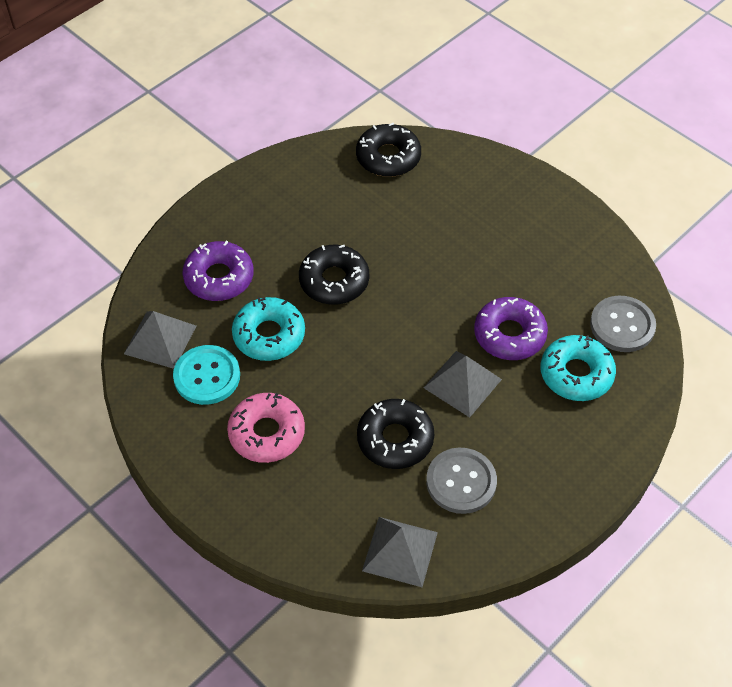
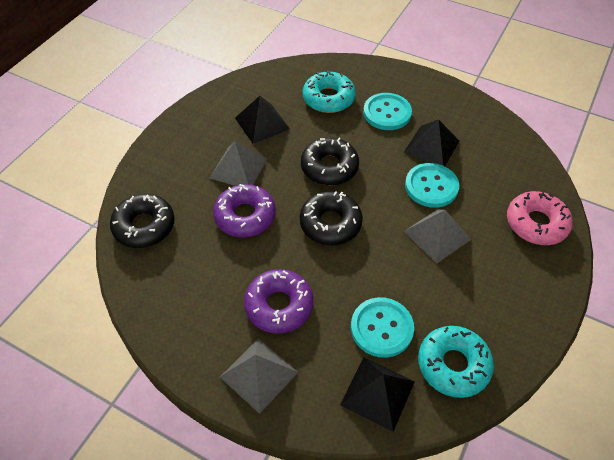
black pyramid: 0 -> 3
grey button: 2 -> 0
turquoise button: 1 -> 3

